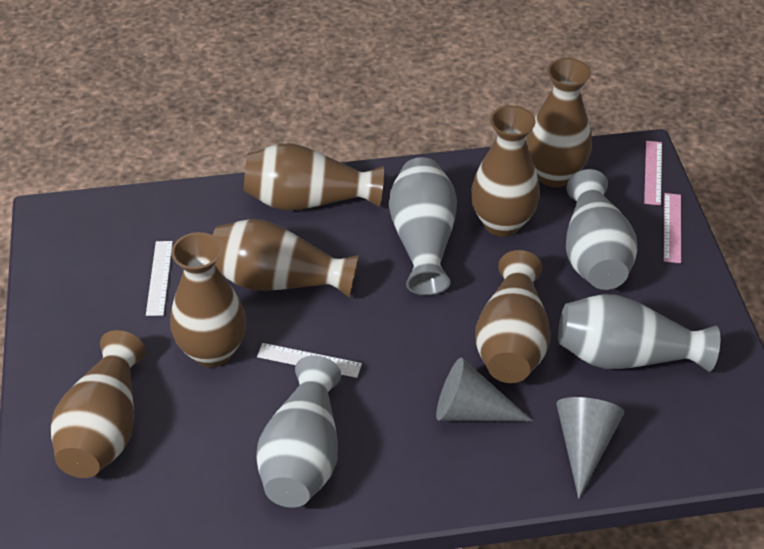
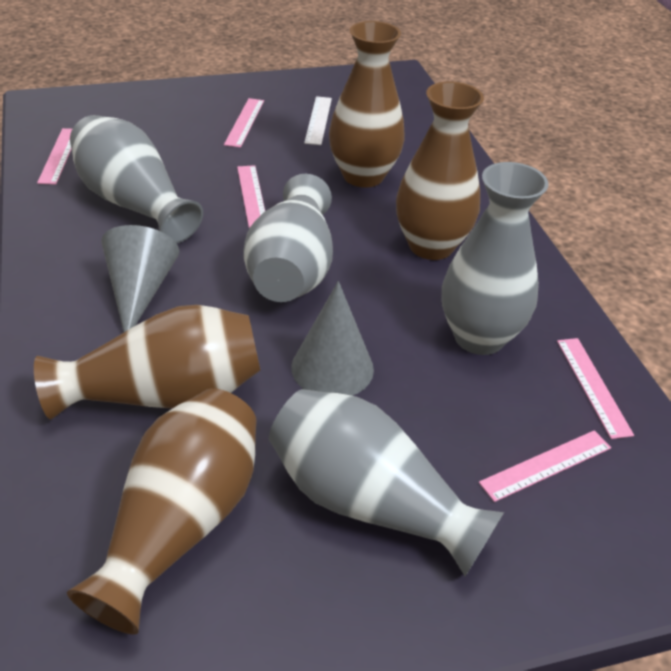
brown vase: 7 -> 4
pink ruler: 2 -> 5
white ruler: 2 -> 1

